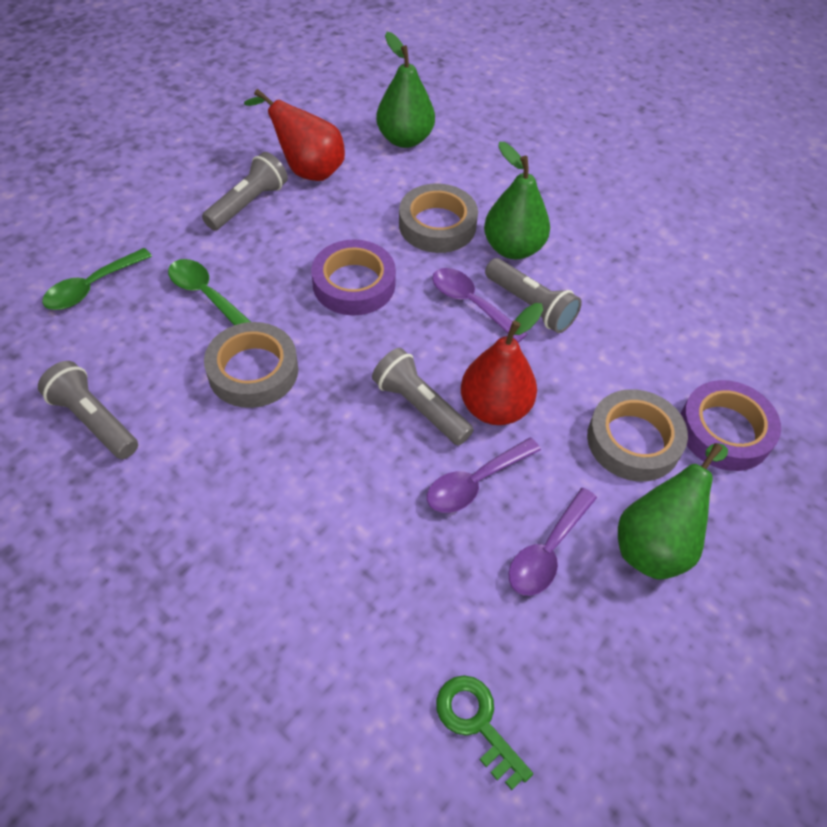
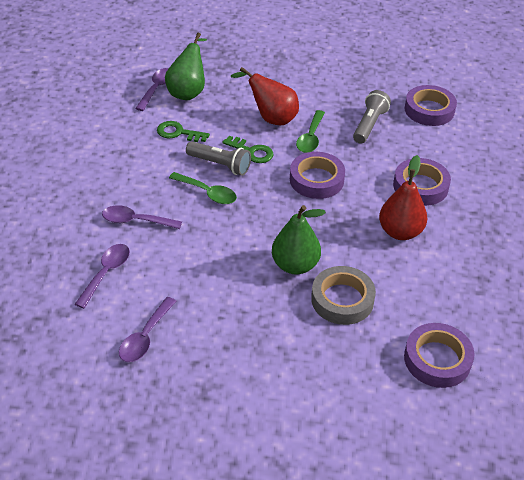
green key: 1 -> 2
green pear: 3 -> 2
grey flashlight: 4 -> 2
grey tape: 3 -> 1
purple spoon: 3 -> 4
purple tape: 2 -> 4

